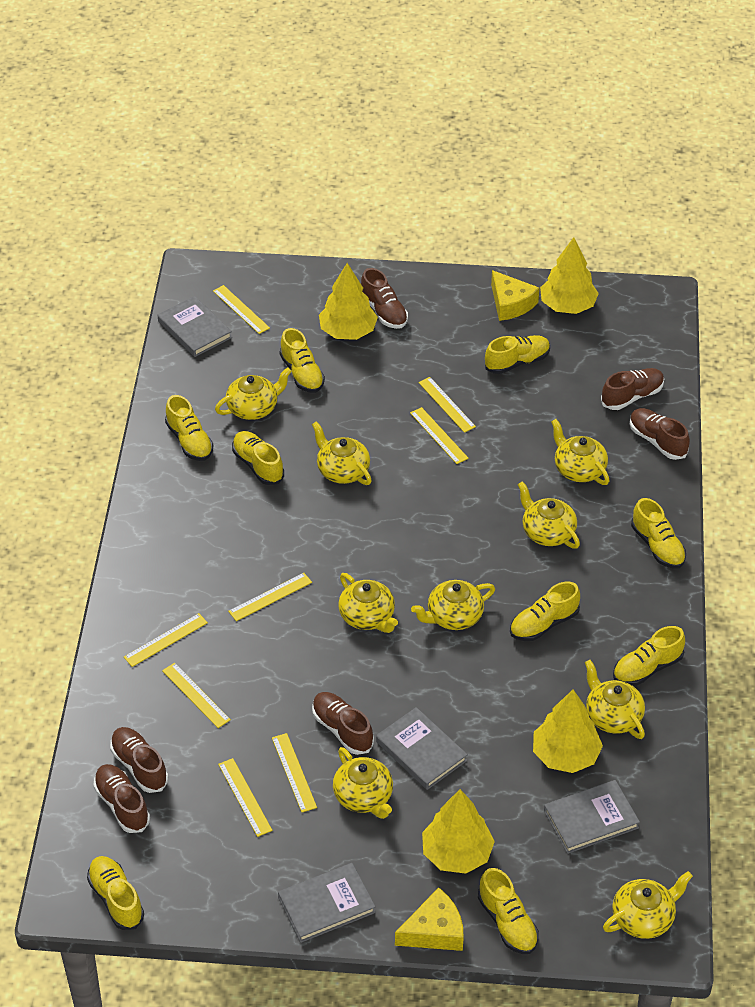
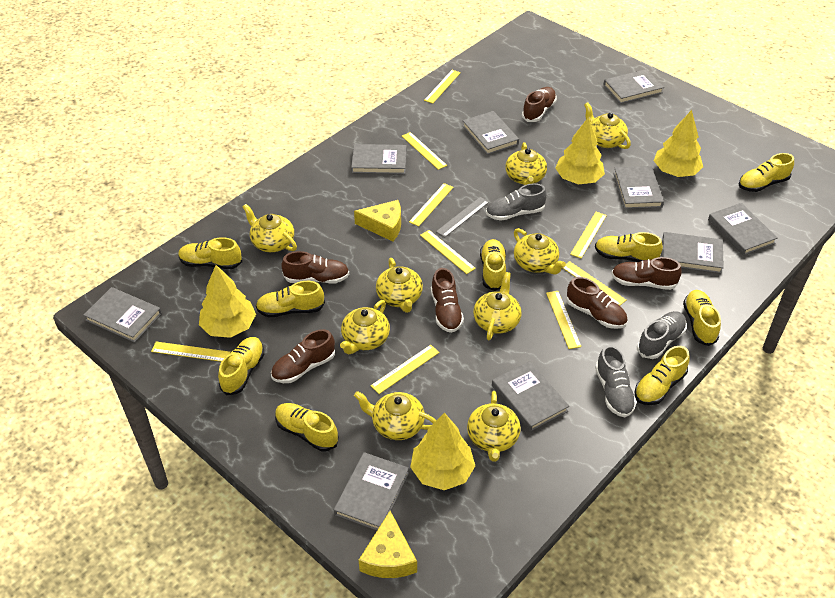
grey book: 4 -> 9
grey ruler: 0 -> 1
grey shoe: 0 -> 3
yellow ruler: 8 -> 9

